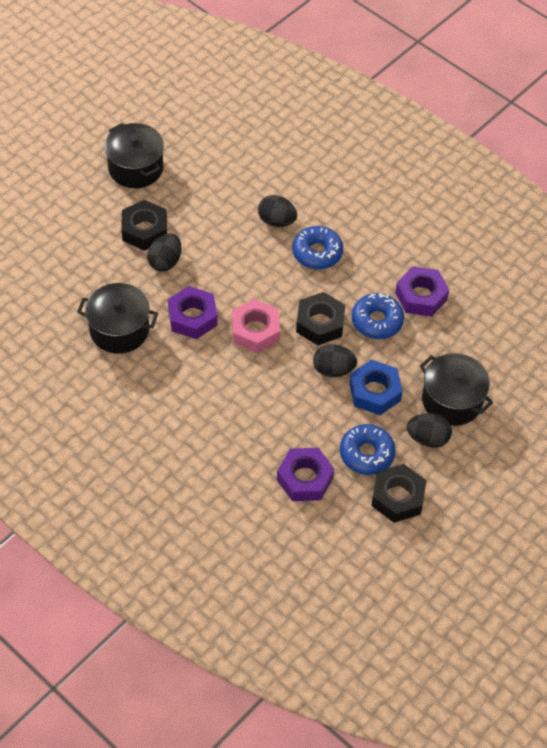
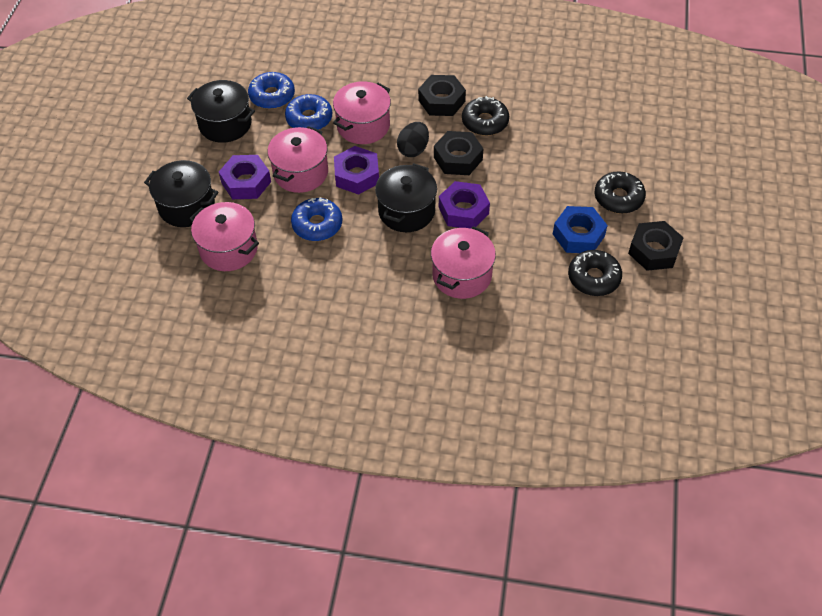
black donut: 0 -> 3
black egg: 4 -> 1
pink nut: 1 -> 0
pink pot: 0 -> 4

